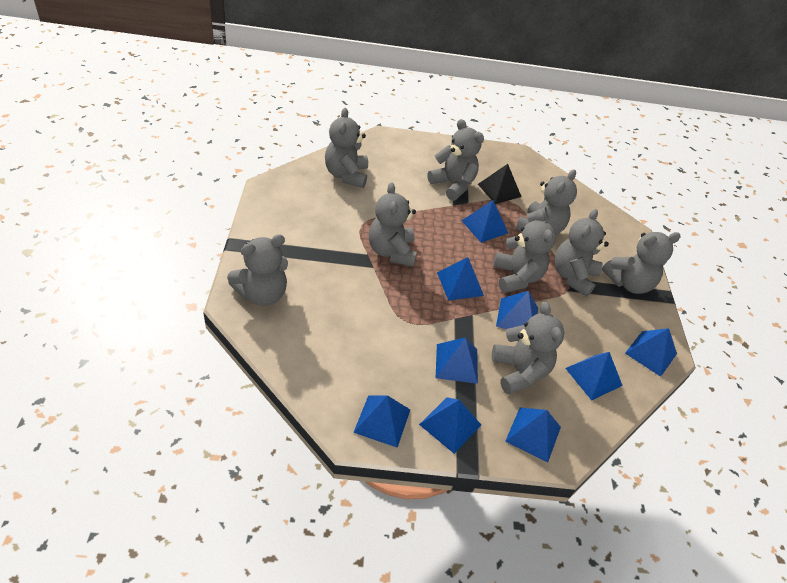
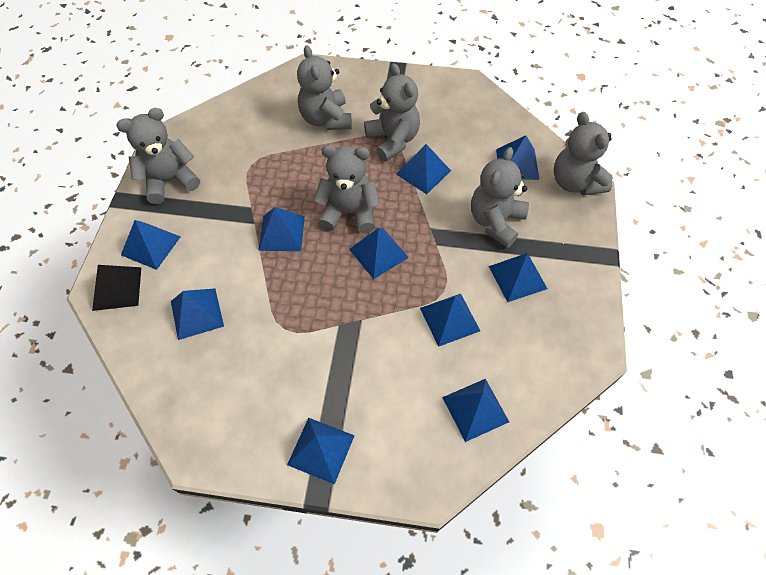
blue pyramid: 9 -> 10
grey teddy bear: 9 -> 6

